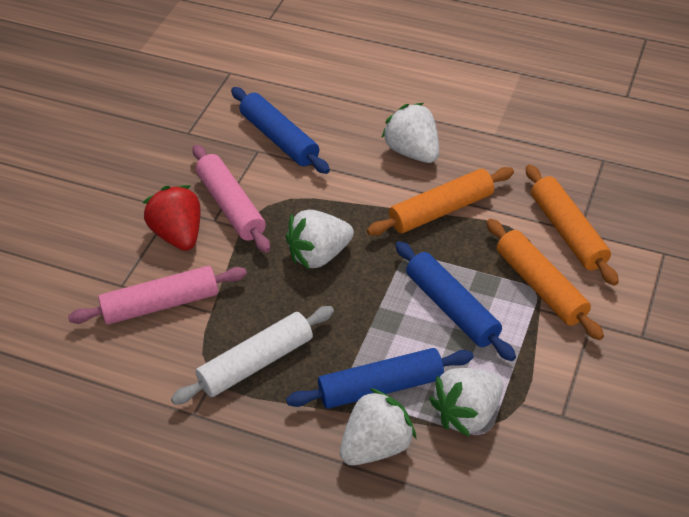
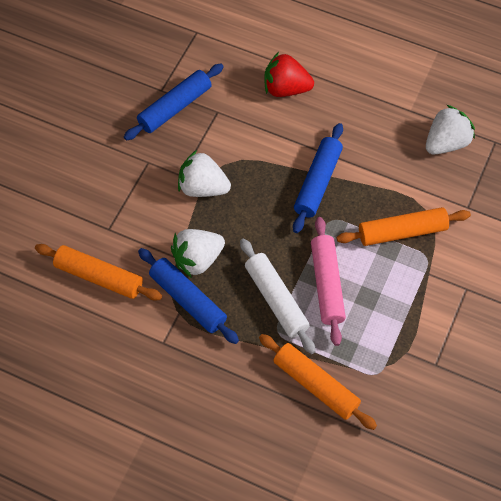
pink rolling pin: 2 -> 1
white strawberry: 4 -> 3

